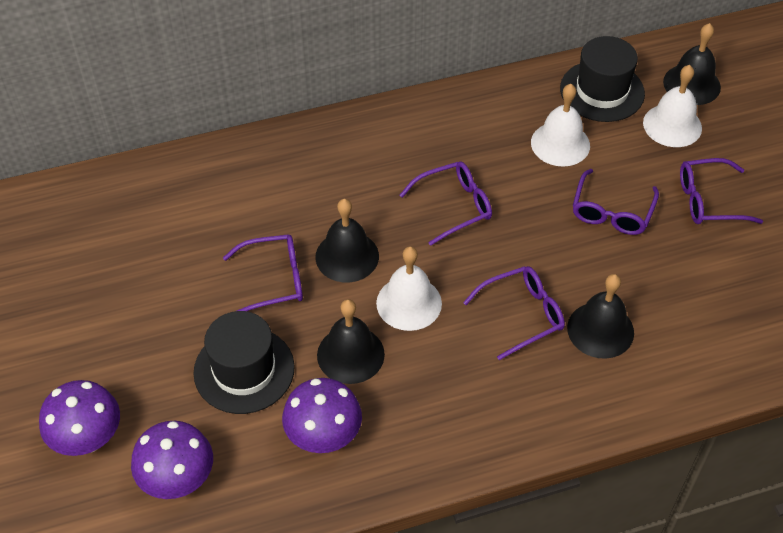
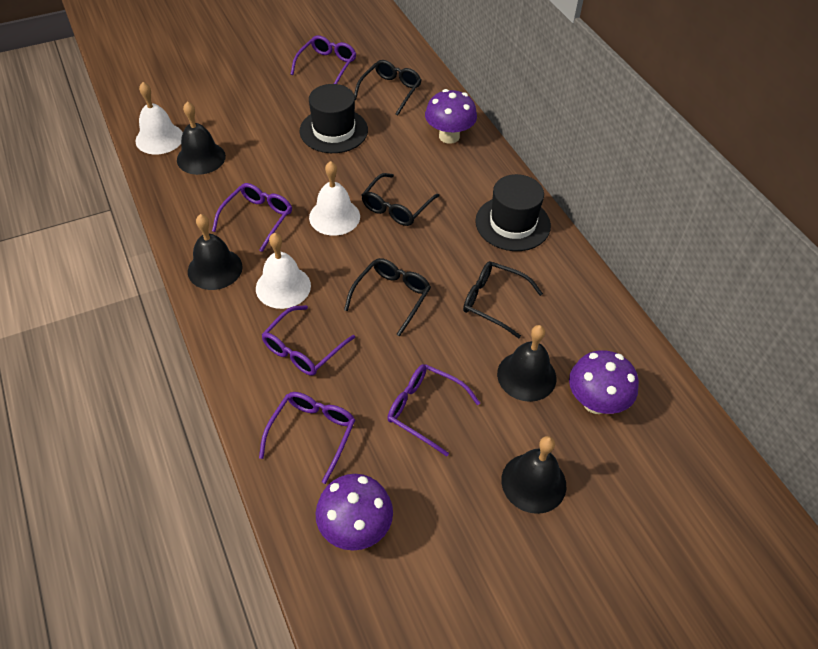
black glasses: 0 -> 4

